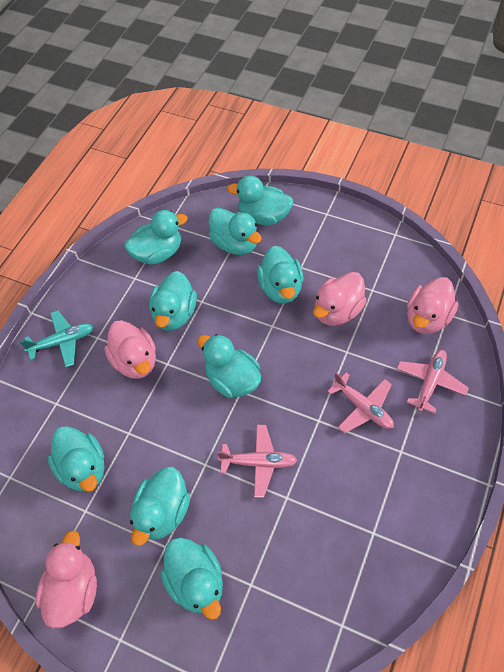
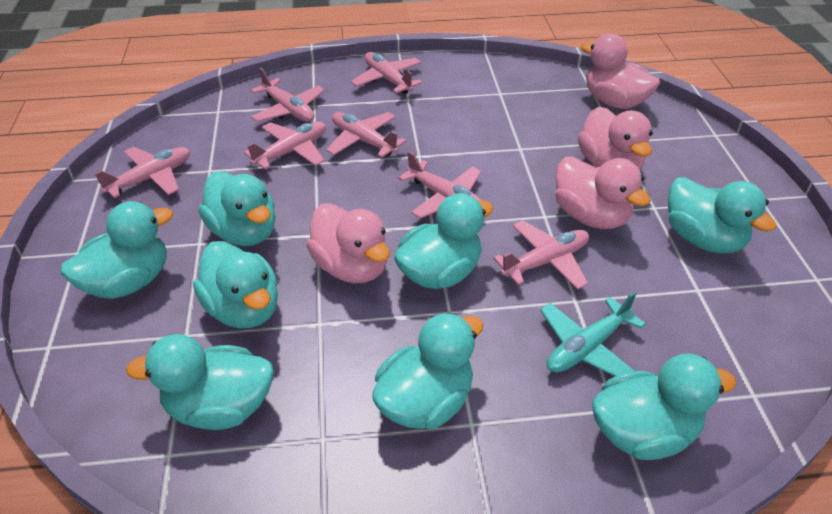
pink plane: 3 -> 7
turquoise duck: 9 -> 8

